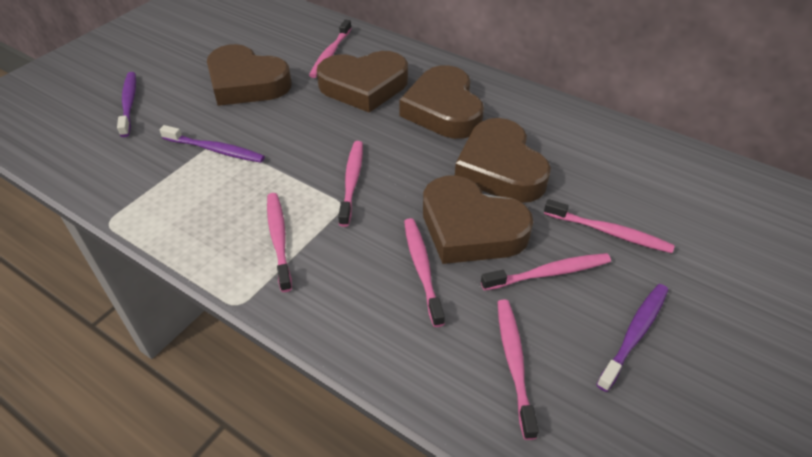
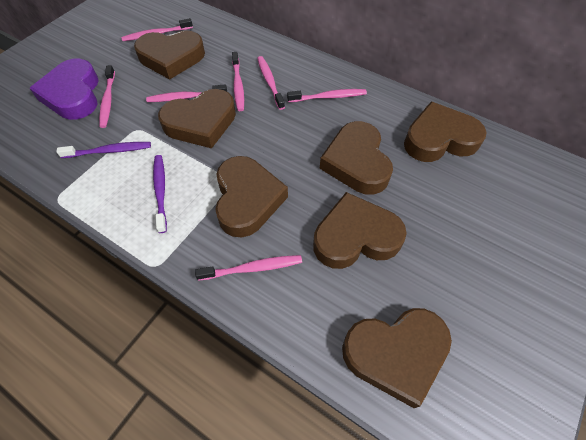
brown heart: 5 -> 7
purple heart: 0 -> 1
purple toothbrush: 3 -> 2

